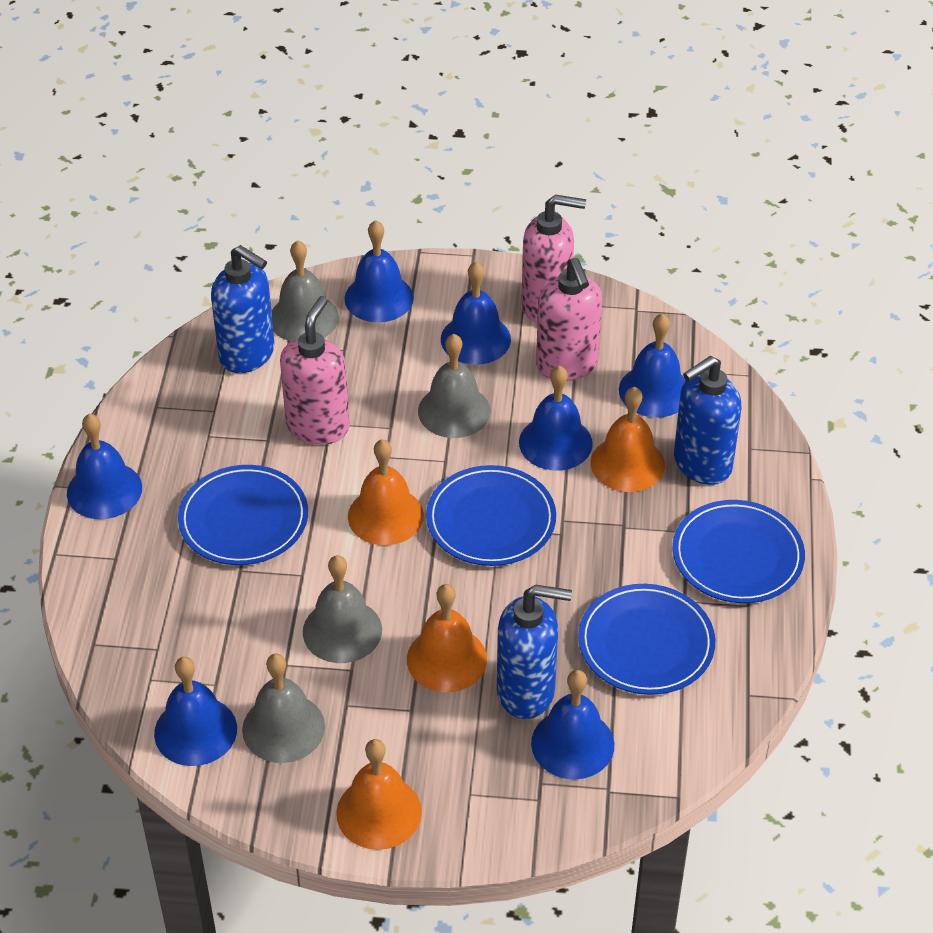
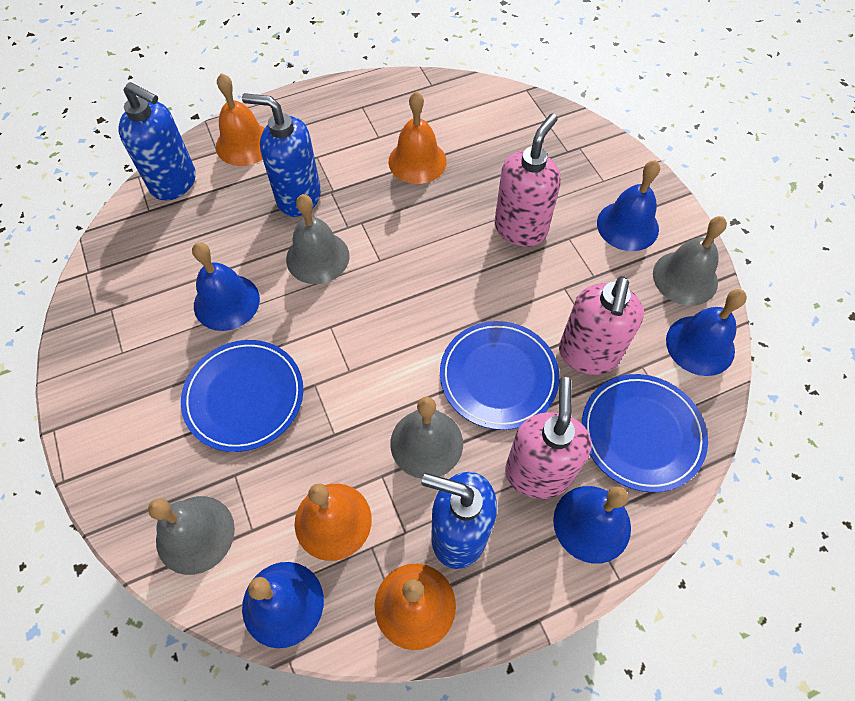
blue bell: 7 -> 5
blue plate: 4 -> 3

